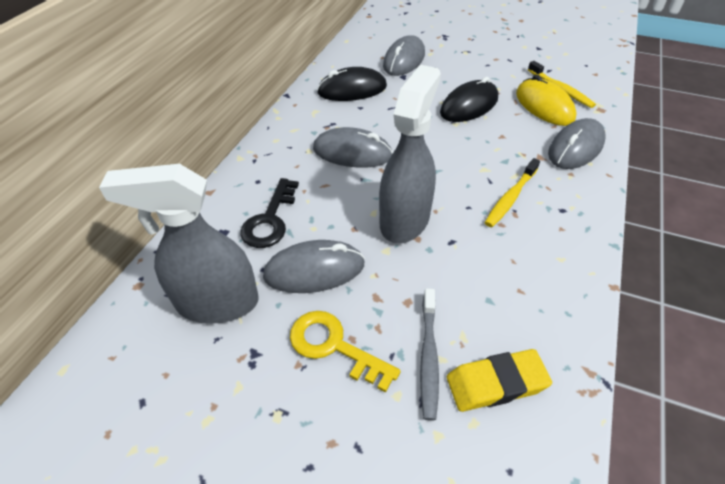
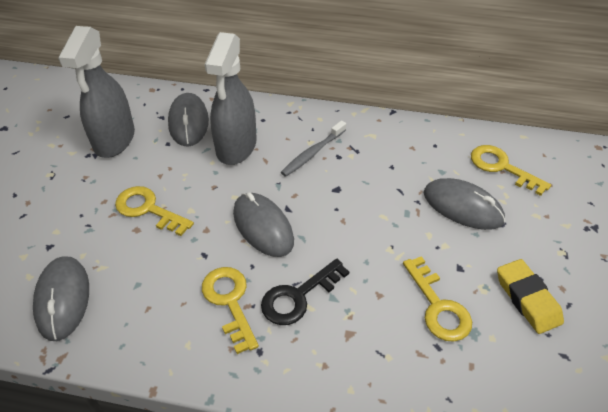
black mouse: 2 -> 0
yellow key: 1 -> 4
yellow mouse: 1 -> 0
yellow toothbrush: 2 -> 0

